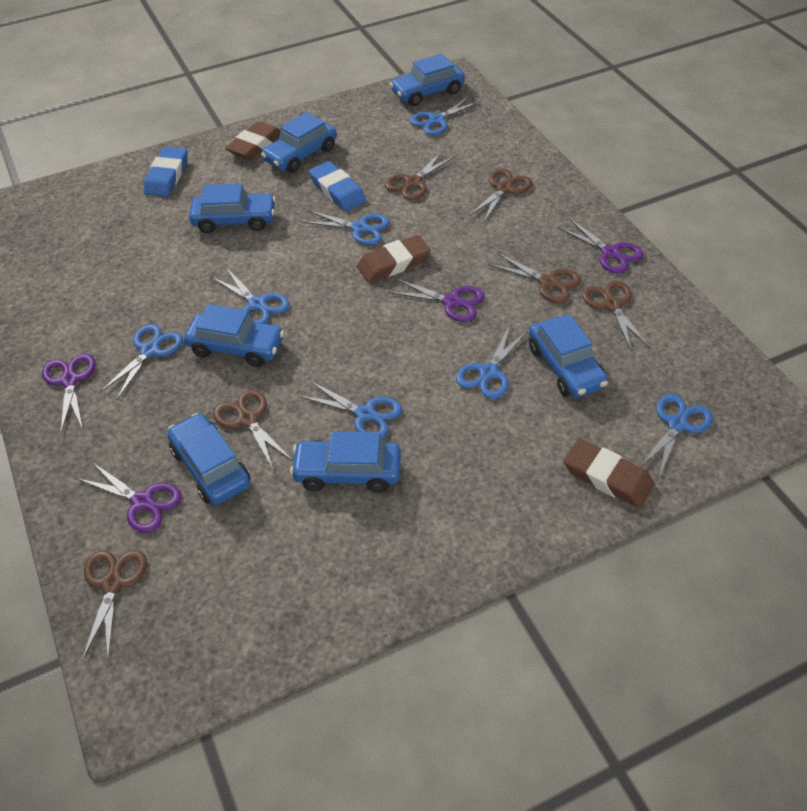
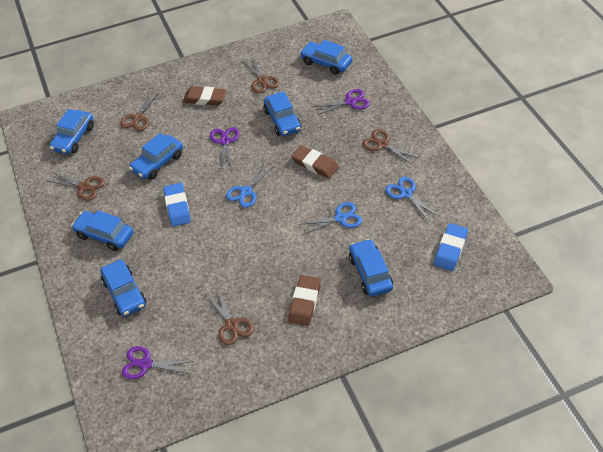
blue scissors: 7 -> 3
brown scissors: 6 -> 5
purple scissors: 4 -> 3

